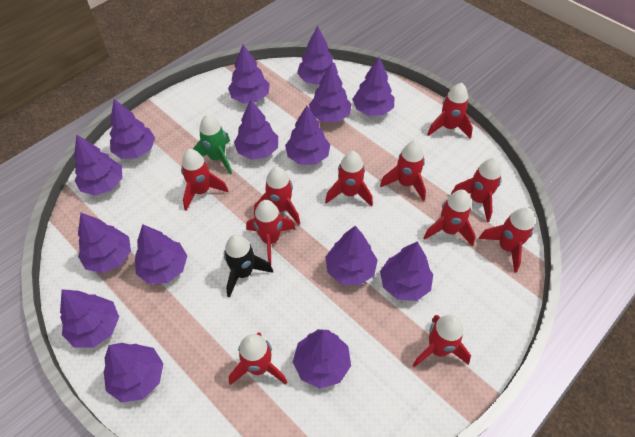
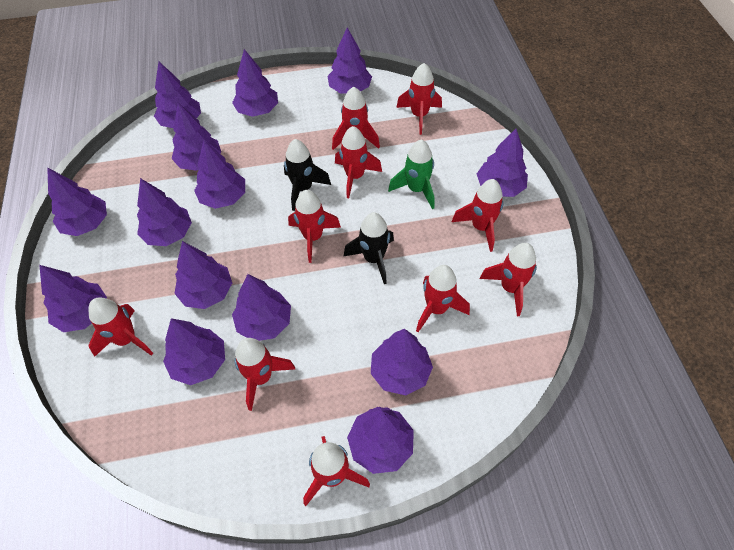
black rocket: 1 -> 2
purple tree: 15 -> 14
red rocket: 11 -> 10

